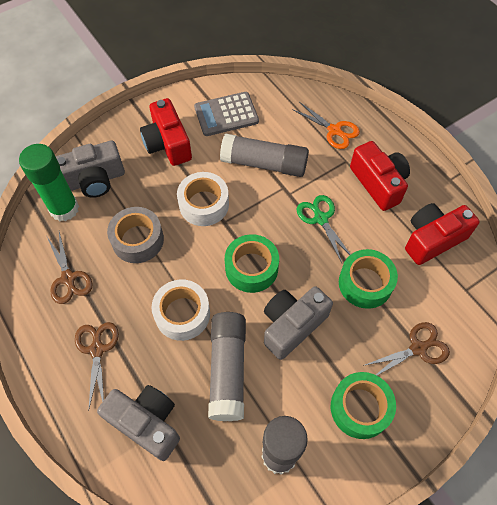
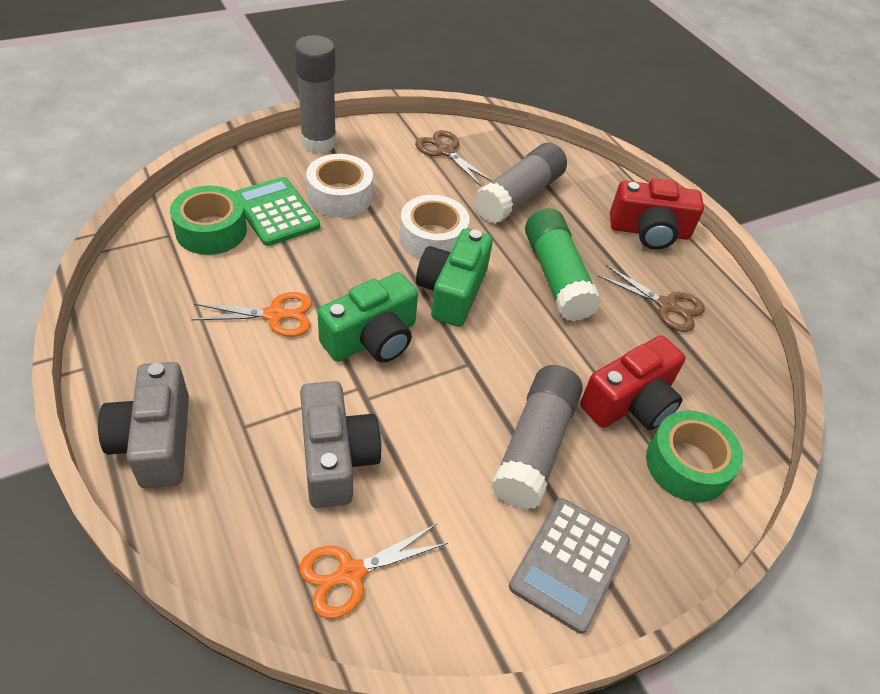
brown scissors: 3 -> 2
green calculator: 0 -> 1
green camera: 0 -> 2
green scissors: 1 -> 0
green tape: 3 -> 2
grey camera: 3 -> 2
grey tape: 1 -> 0
orange scissors: 1 -> 2
red camera: 3 -> 2

